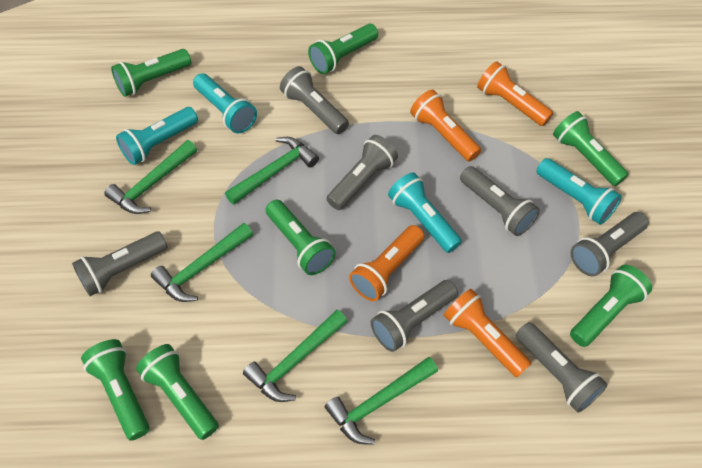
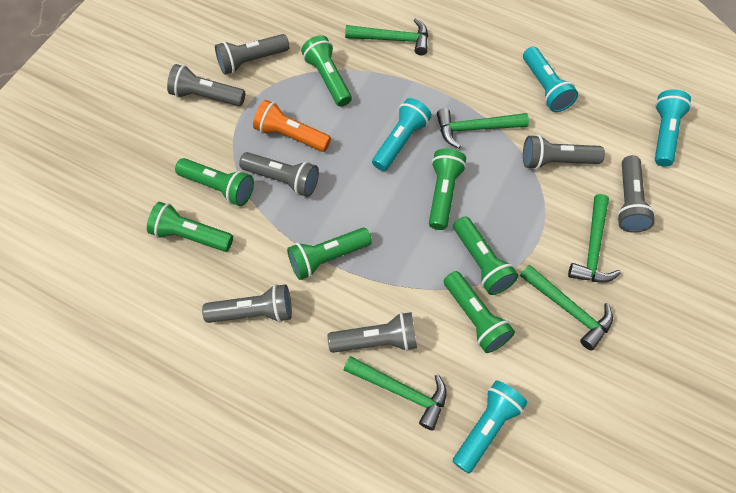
orange flashlight: 4 -> 1

